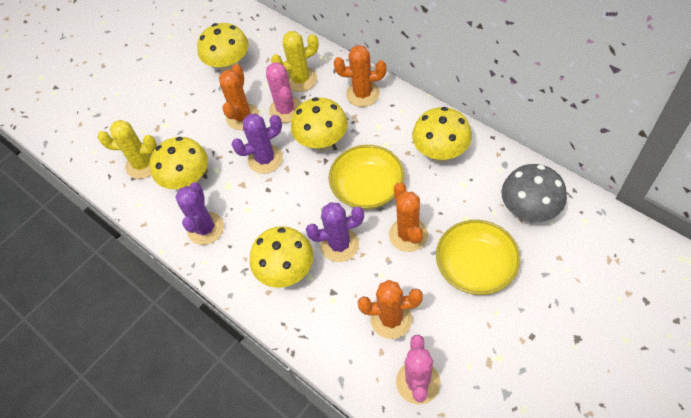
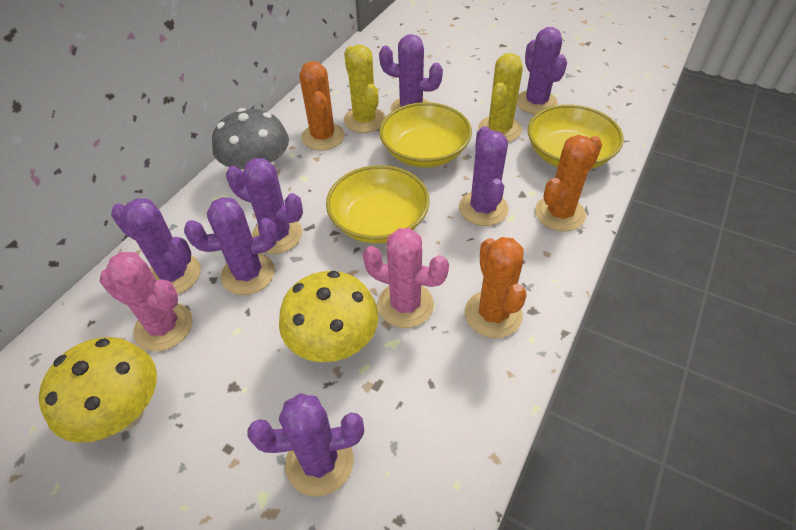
orange cactus: 4 -> 3
purple cactus: 3 -> 7
yellow bowl: 2 -> 3
yellow mushroom: 5 -> 2

